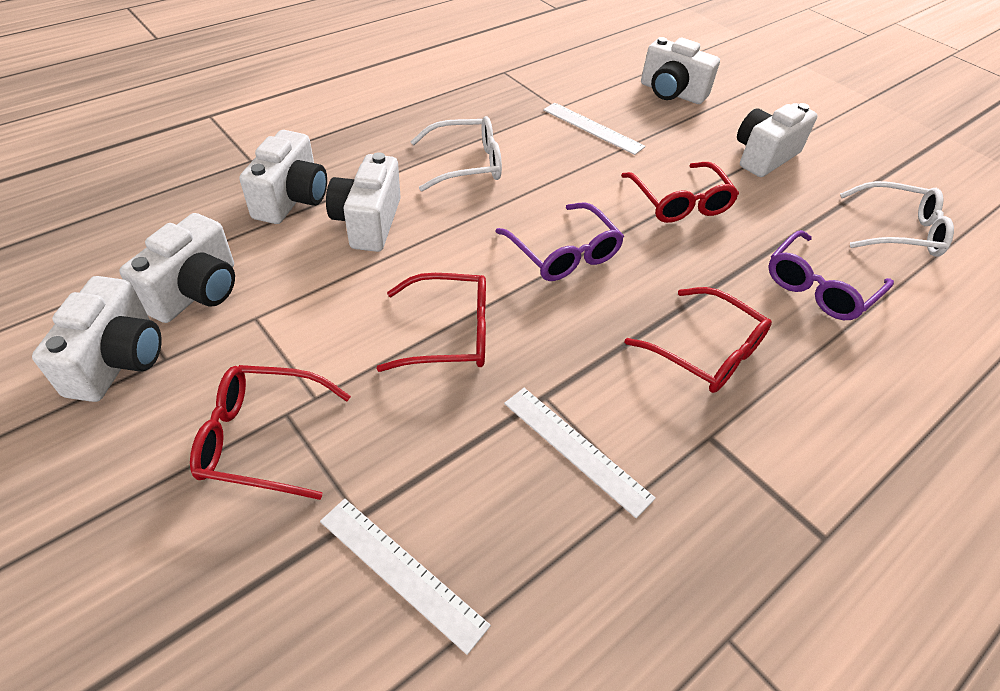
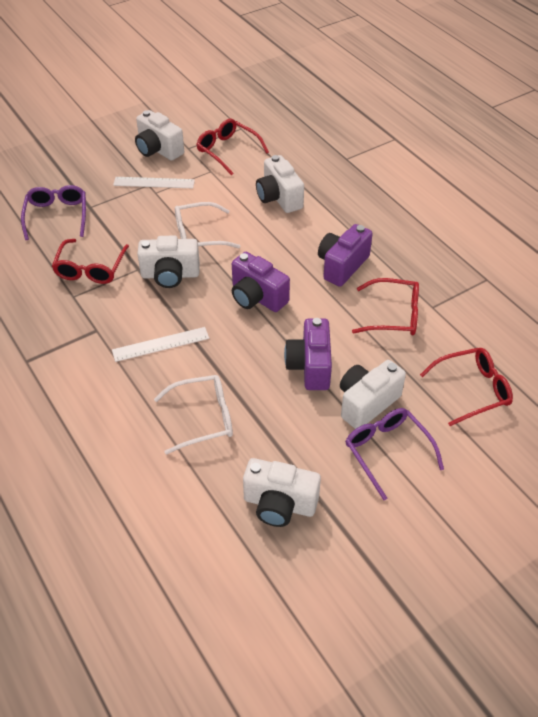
purple camera: 0 -> 3
white camera: 6 -> 5
white ruler: 3 -> 2

